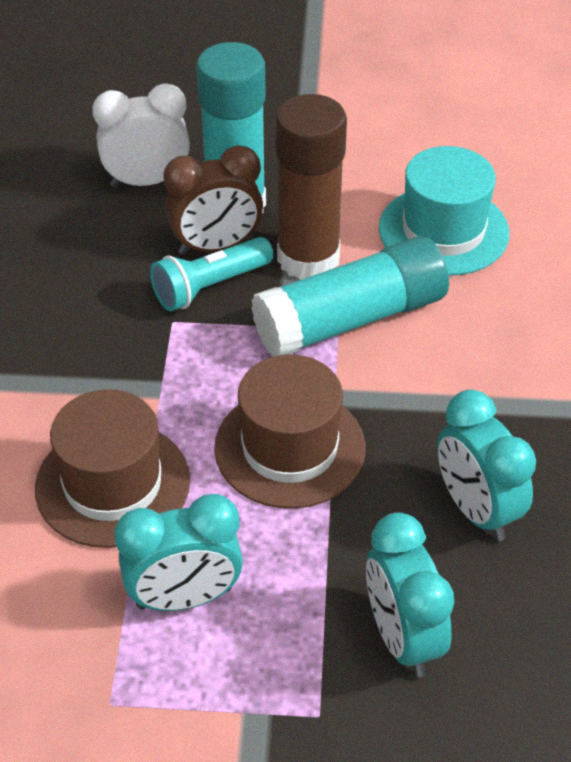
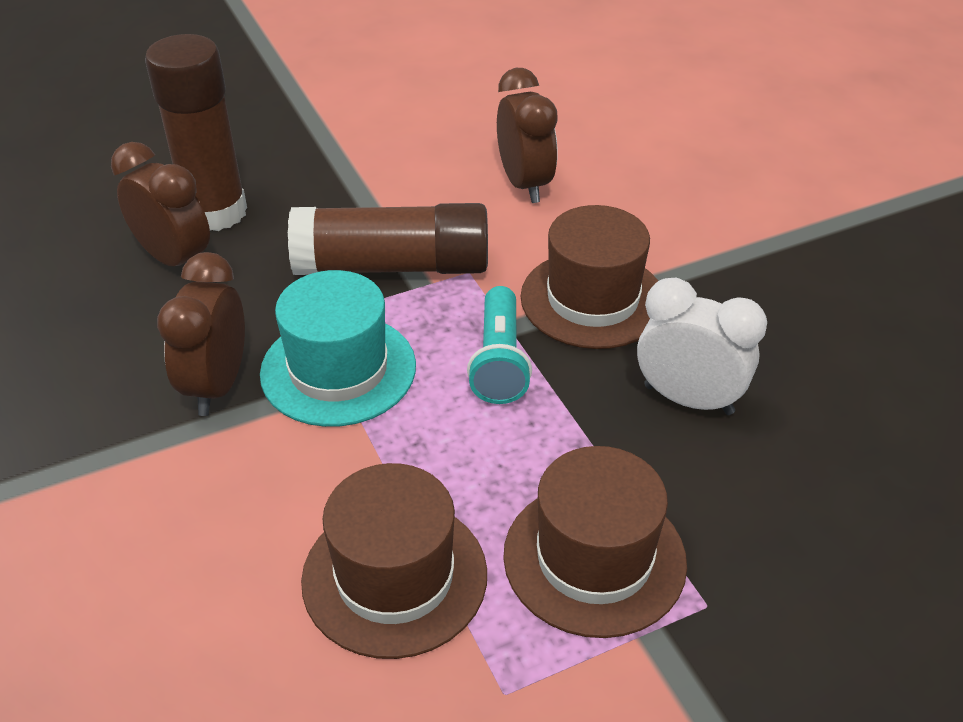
brown clock: 1 -> 3
brown glue stick: 1 -> 2
brown hat: 2 -> 3
turquoise clock: 3 -> 0
turquoise glue stick: 2 -> 0

